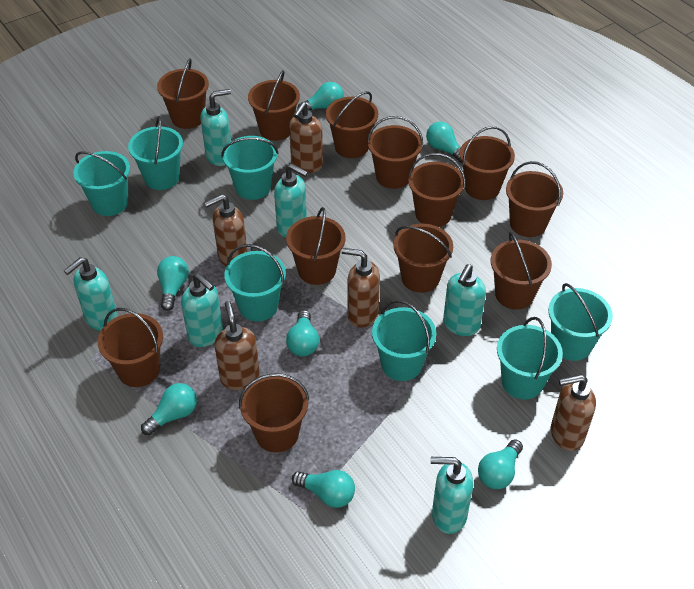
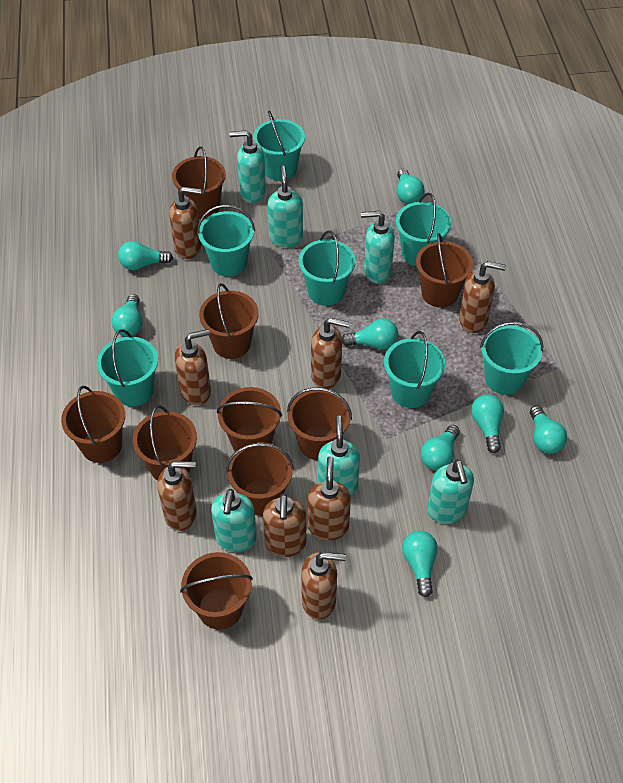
brown bucket: 12 -> 9
brown soap dispenser: 5 -> 8
turquoise light bulb: 7 -> 8

